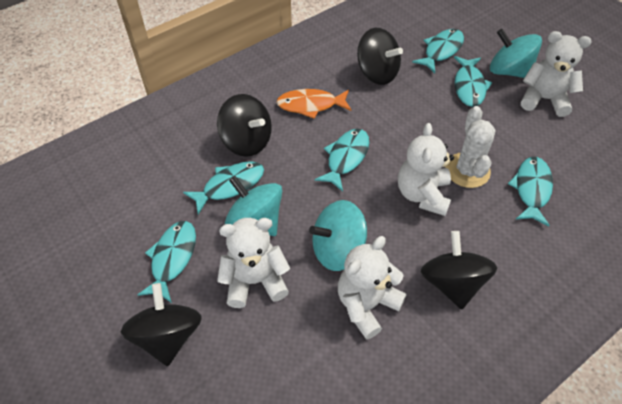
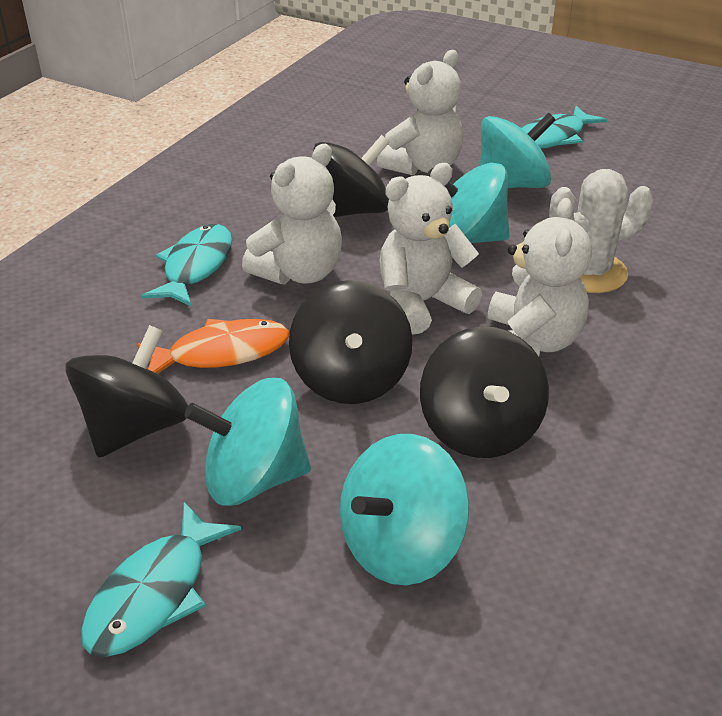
turquoise fish: 6 -> 3
turquoise spinning top: 3 -> 4

